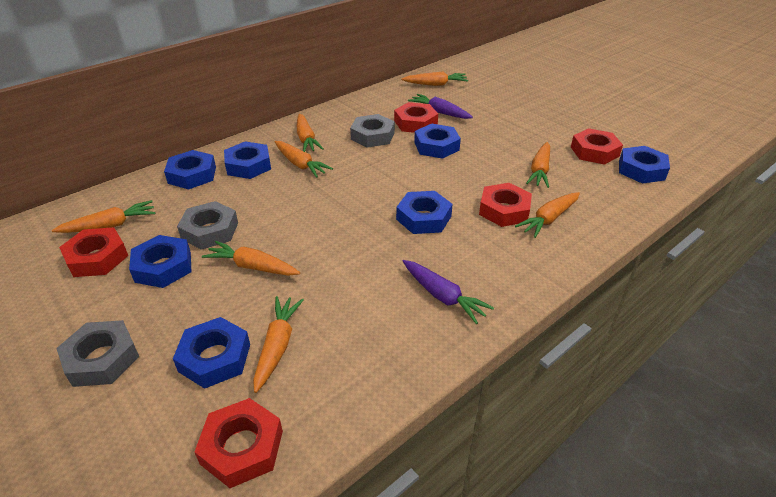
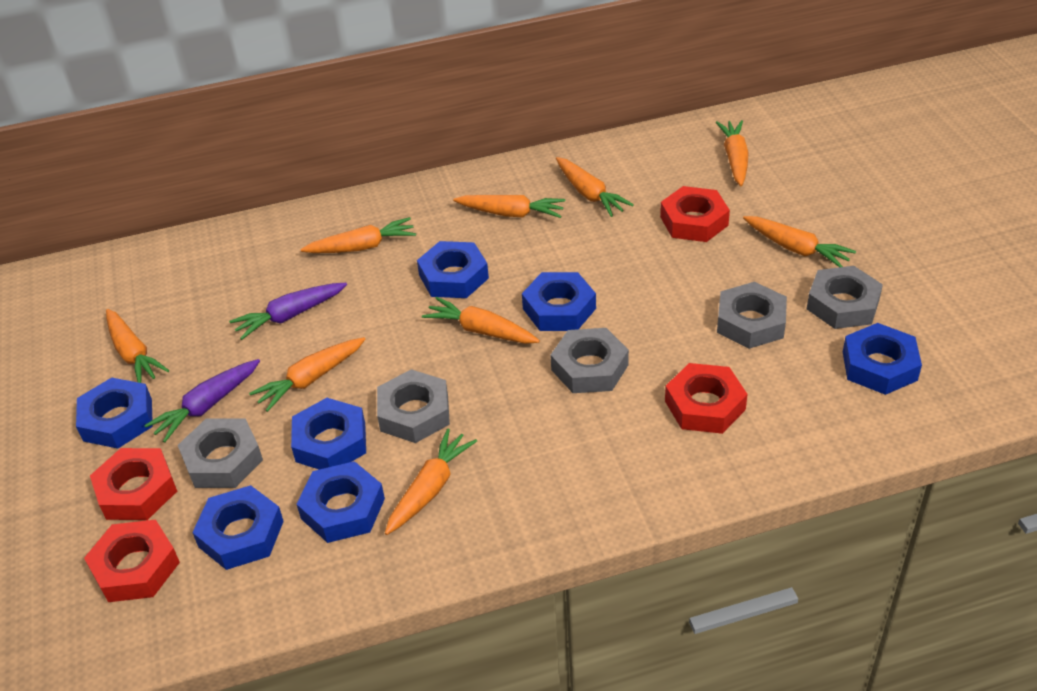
grey nut: 3 -> 5
orange carrot: 8 -> 9
red nut: 5 -> 4

